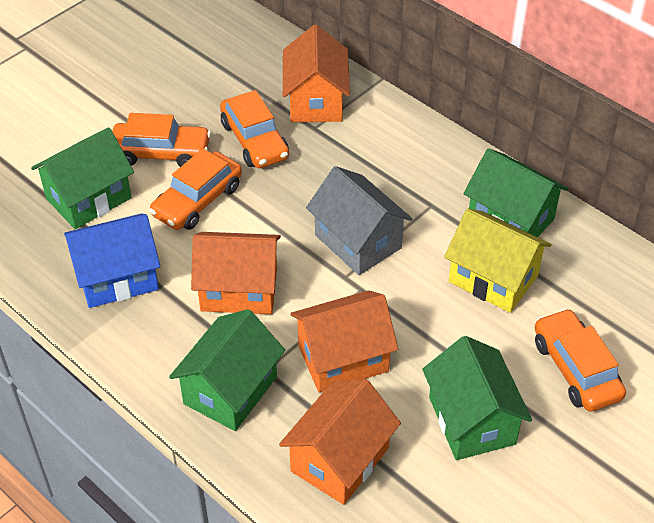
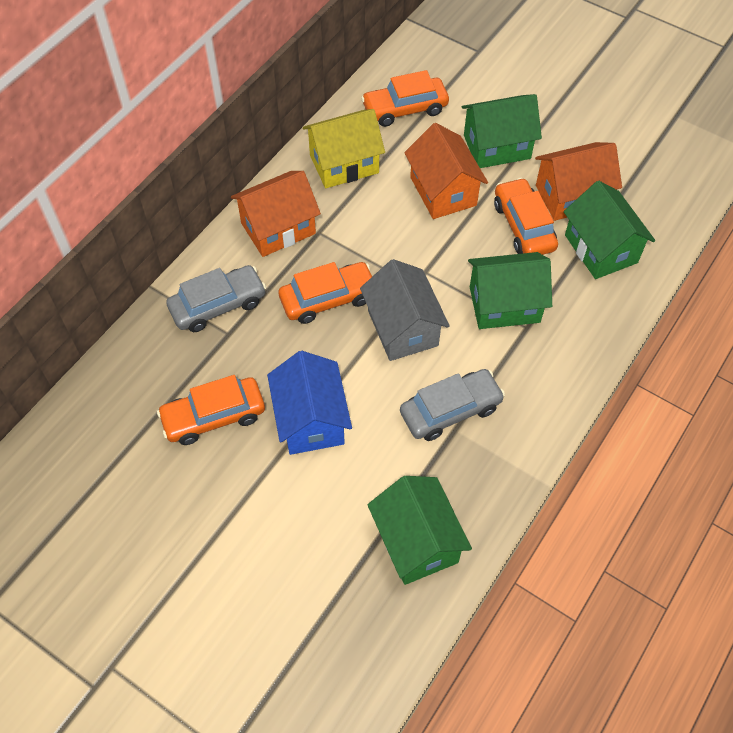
grey car: 0 -> 2
orange house: 4 -> 3

